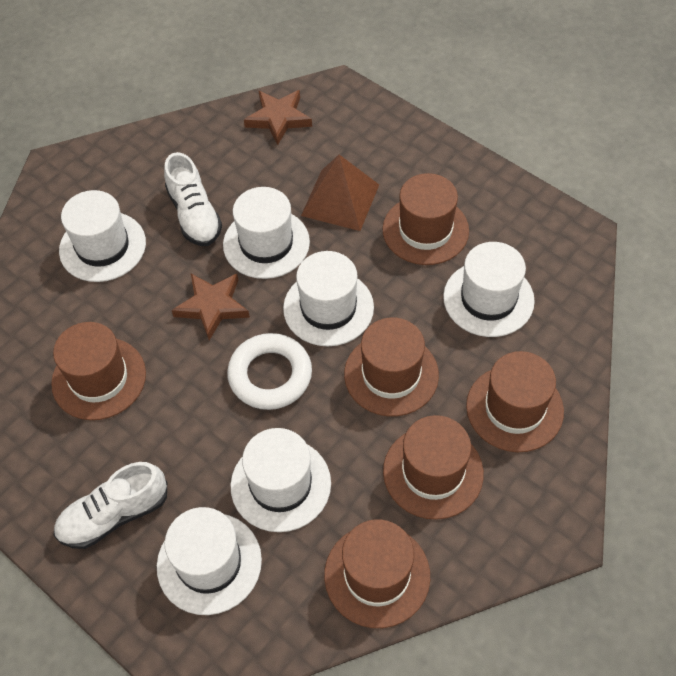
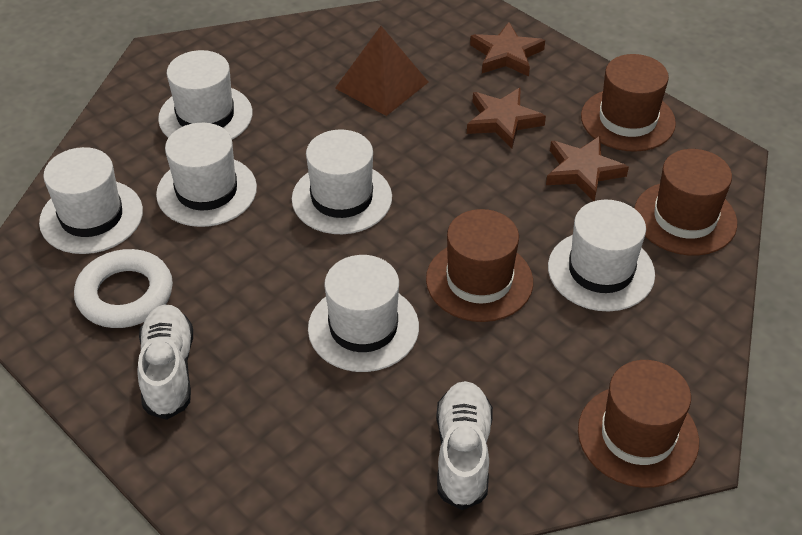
brown hat: 6 -> 4
brown star: 2 -> 3

